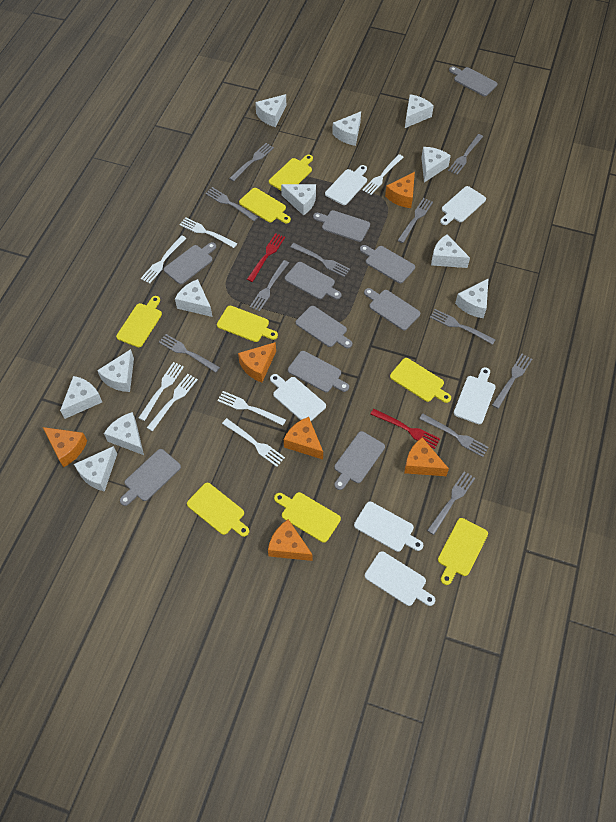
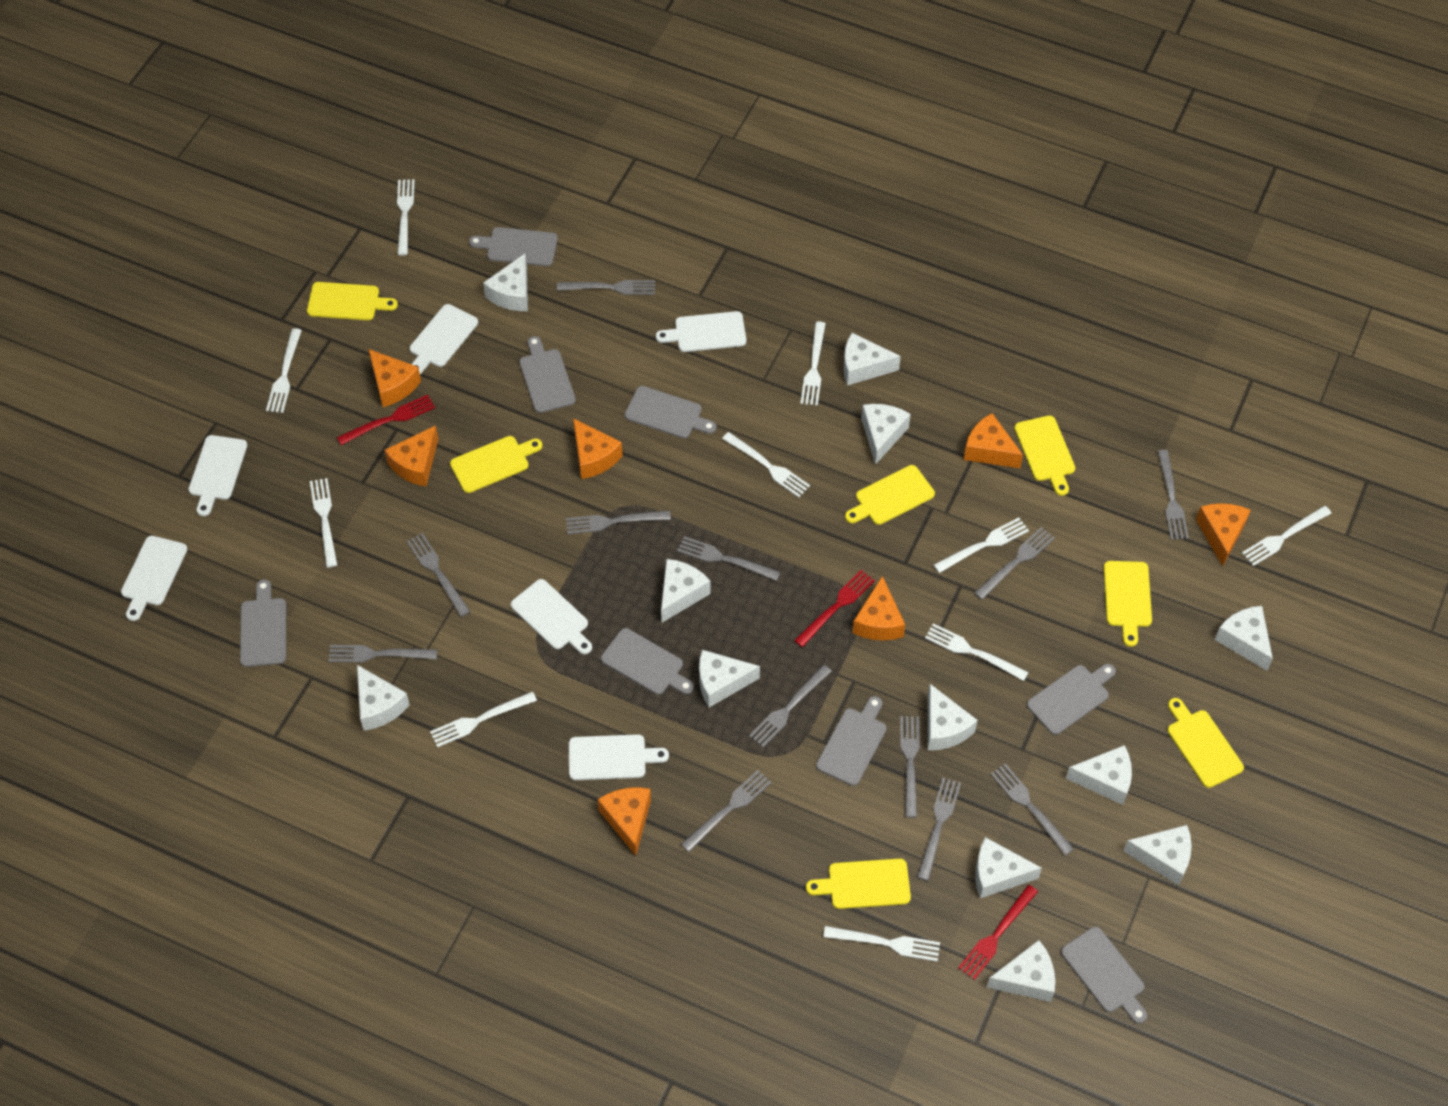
grey cutting board: 10 -> 8
grey fork: 11 -> 12
orange cheese: 6 -> 7
red fork: 2 -> 3
white fork: 7 -> 10
yellow cutting board: 8 -> 7

